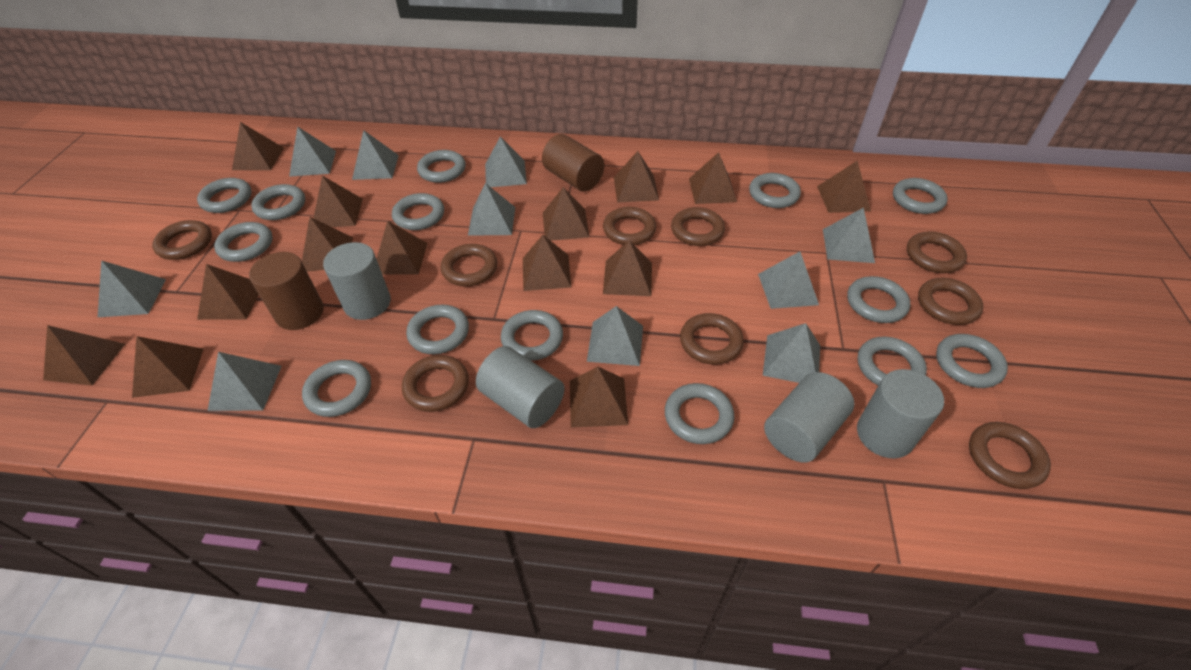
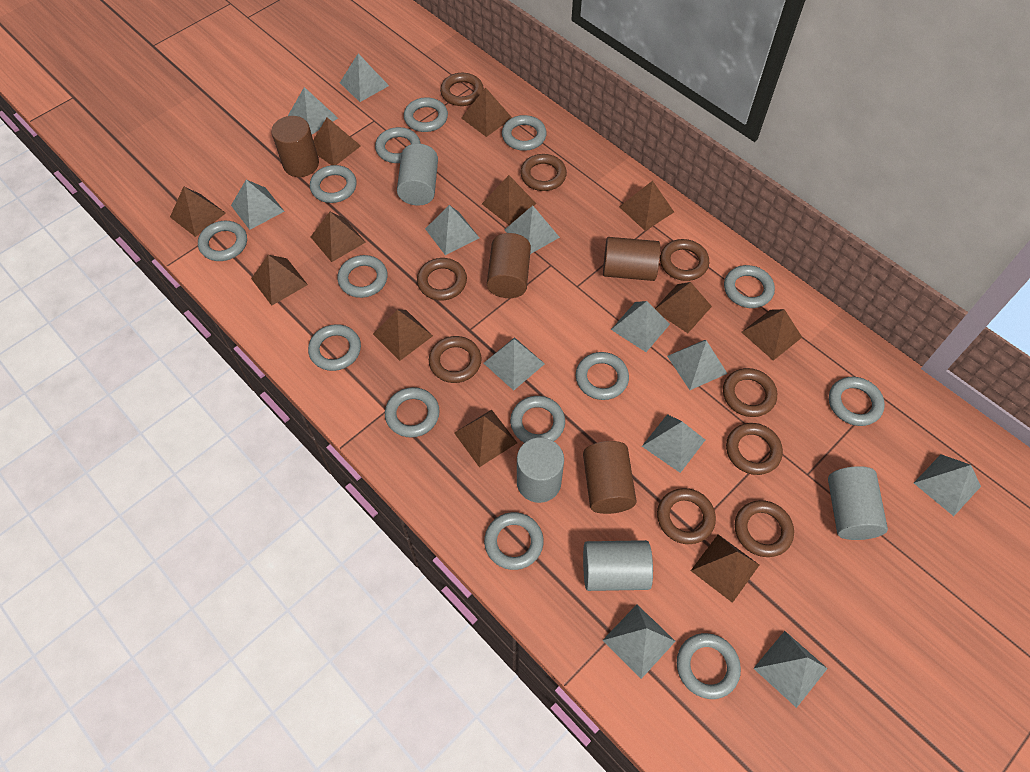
brown cylinder: 2 -> 4
brown pyramid: 14 -> 12
grey pyramid: 10 -> 12

